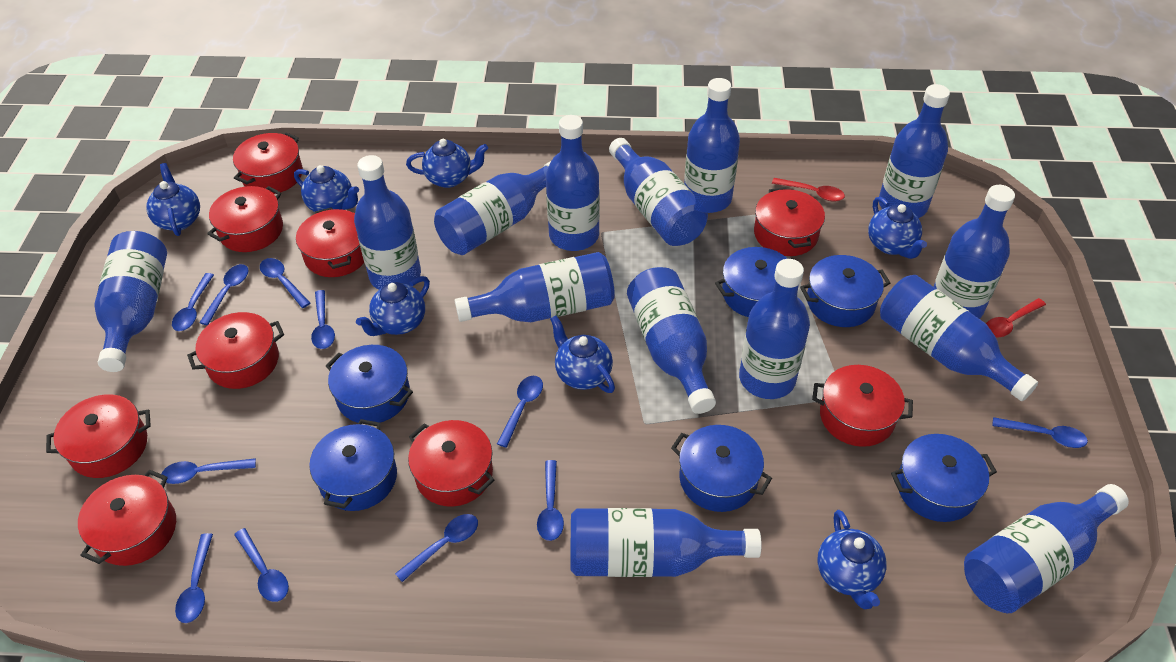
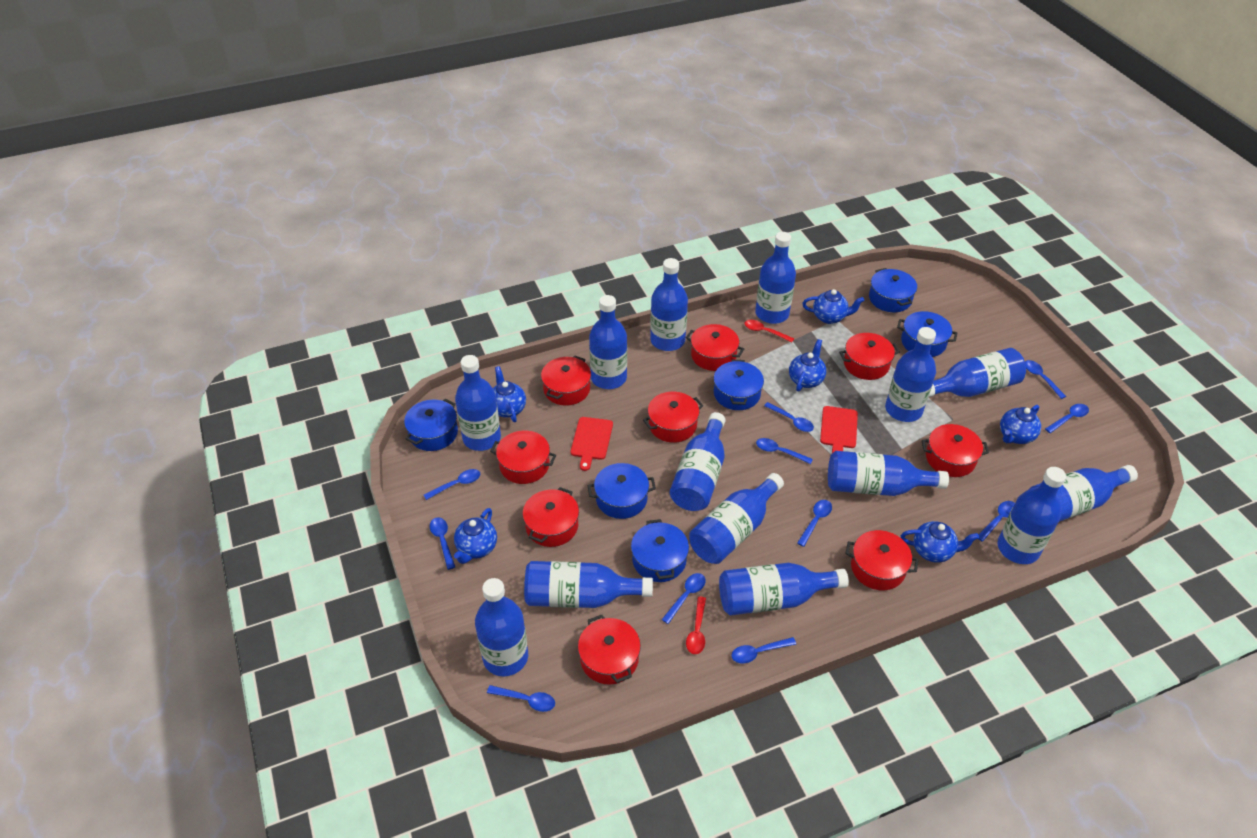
blue teapot: 7 -> 6
red cutting board: 0 -> 2

